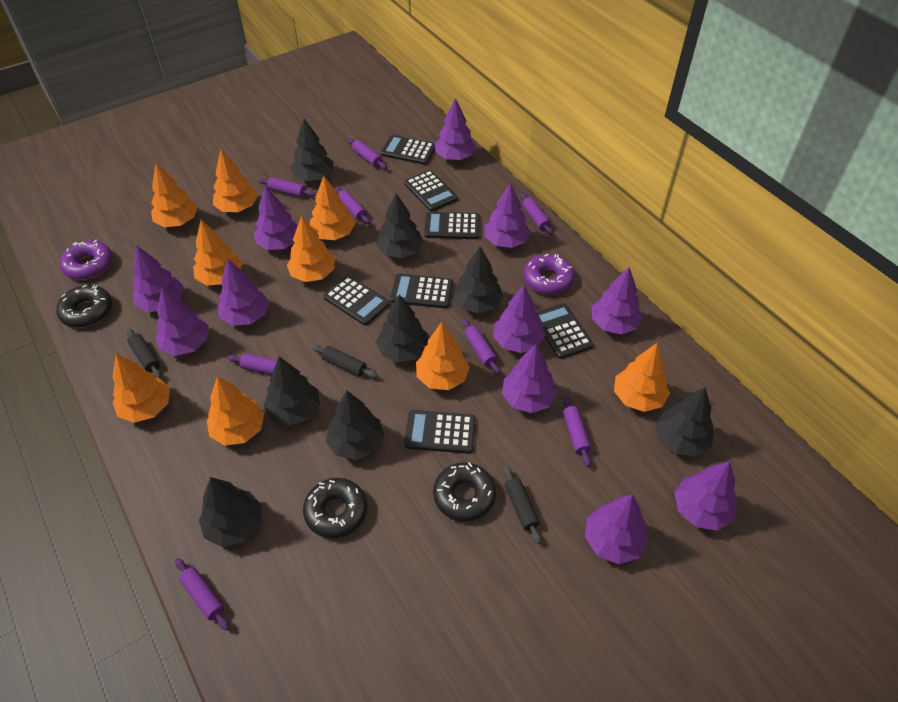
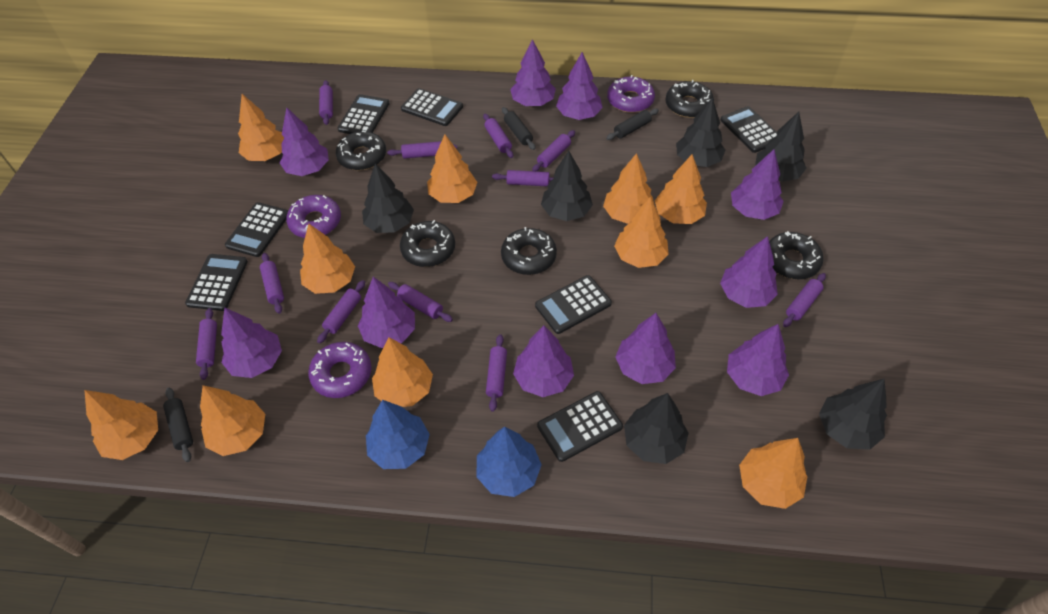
black donut: 3 -> 5
black tree: 8 -> 6
blue tree: 0 -> 2
orange tree: 9 -> 10
purple donut: 2 -> 3
purple rolling pin: 8 -> 11
purple tree: 11 -> 10

